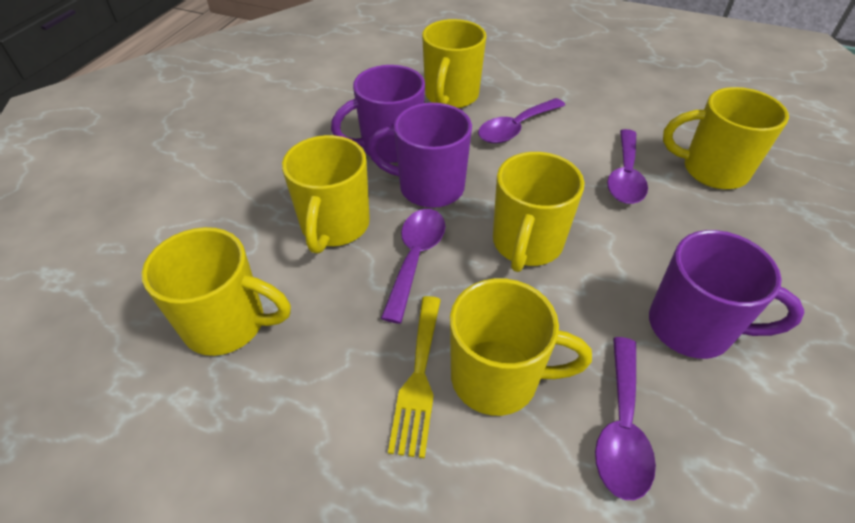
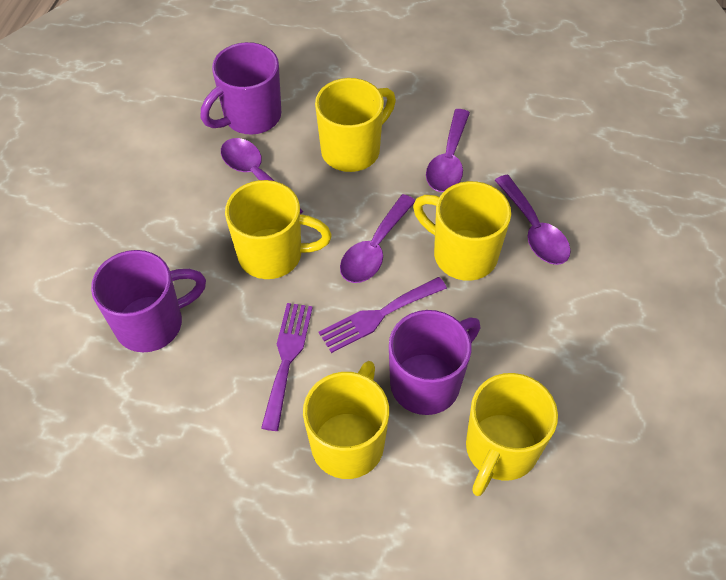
purple fork: 0 -> 2
yellow fork: 1 -> 0
yellow mug: 6 -> 5

